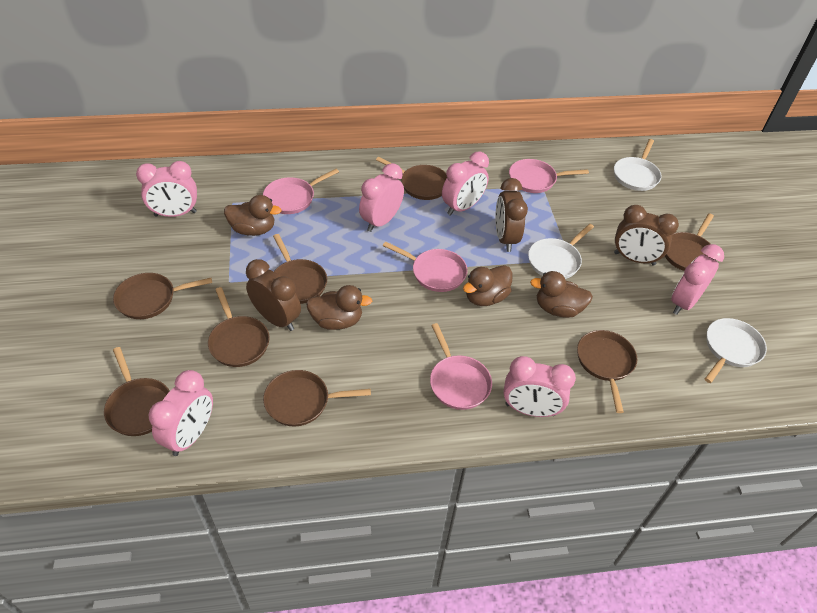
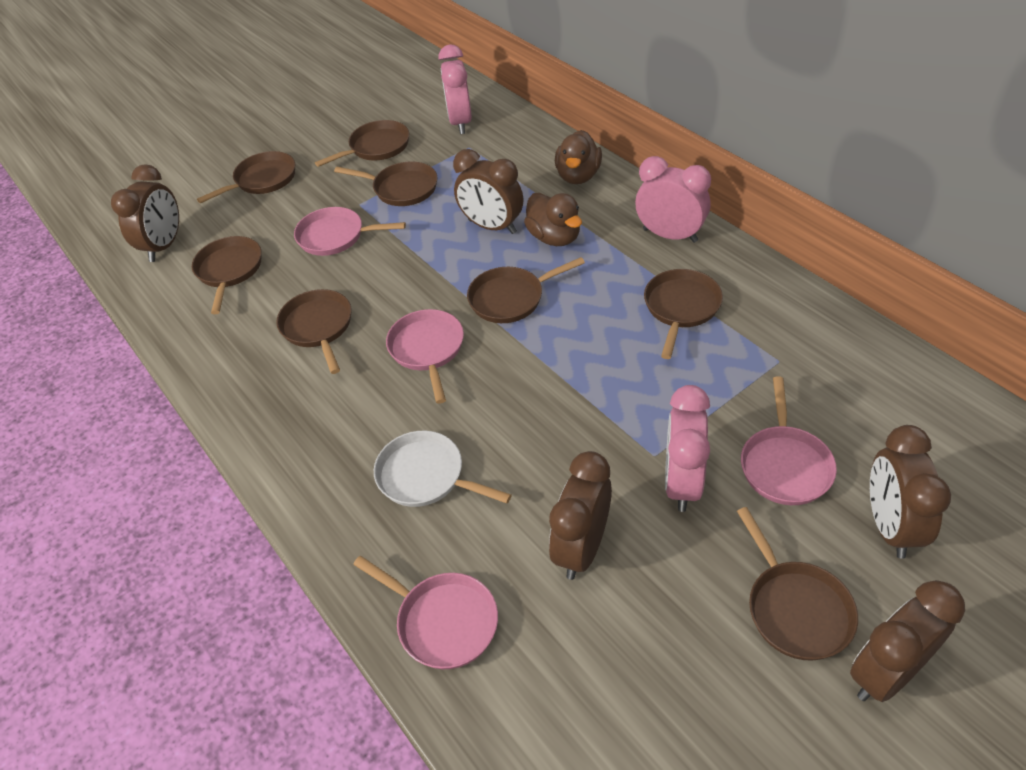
brown clock: 3 -> 5
brown duck: 4 -> 2
pink clock: 6 -> 3
white pan: 3 -> 1

